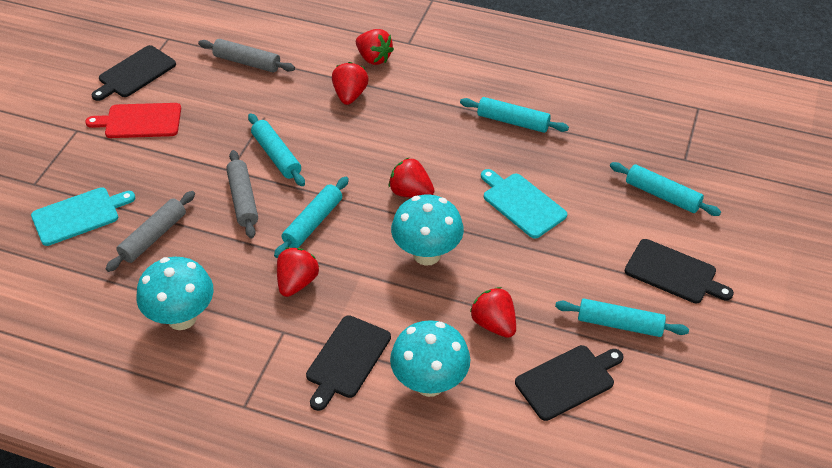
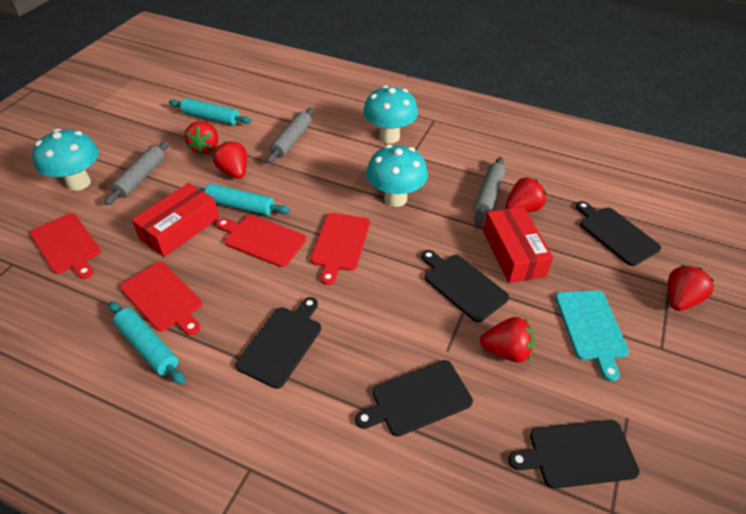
black cutting board: 4 -> 5
red box: 0 -> 2
red cutting board: 1 -> 4
turquoise cutting board: 2 -> 1
turquoise rolling pin: 5 -> 3

